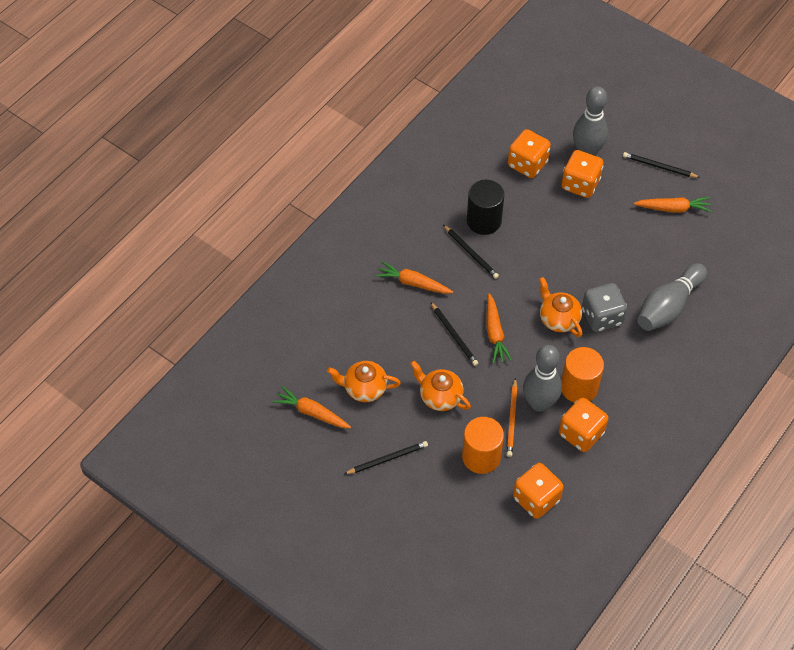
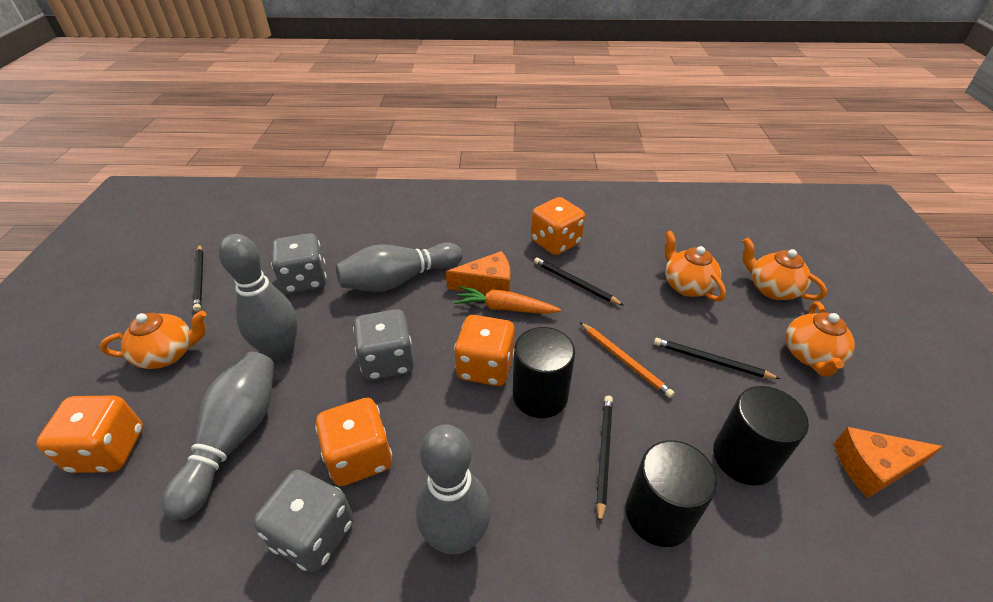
black cylinder: 1 -> 3
grey bowling pin: 3 -> 4
grey dice: 1 -> 3
orange carrot: 4 -> 1
orange cheese: 0 -> 2
orange cylinder: 2 -> 0
orange teapot: 3 -> 4

